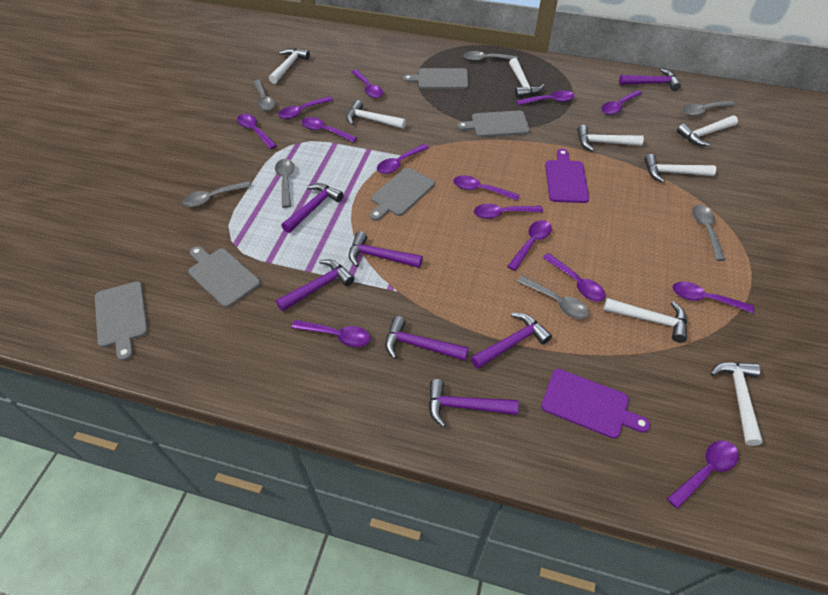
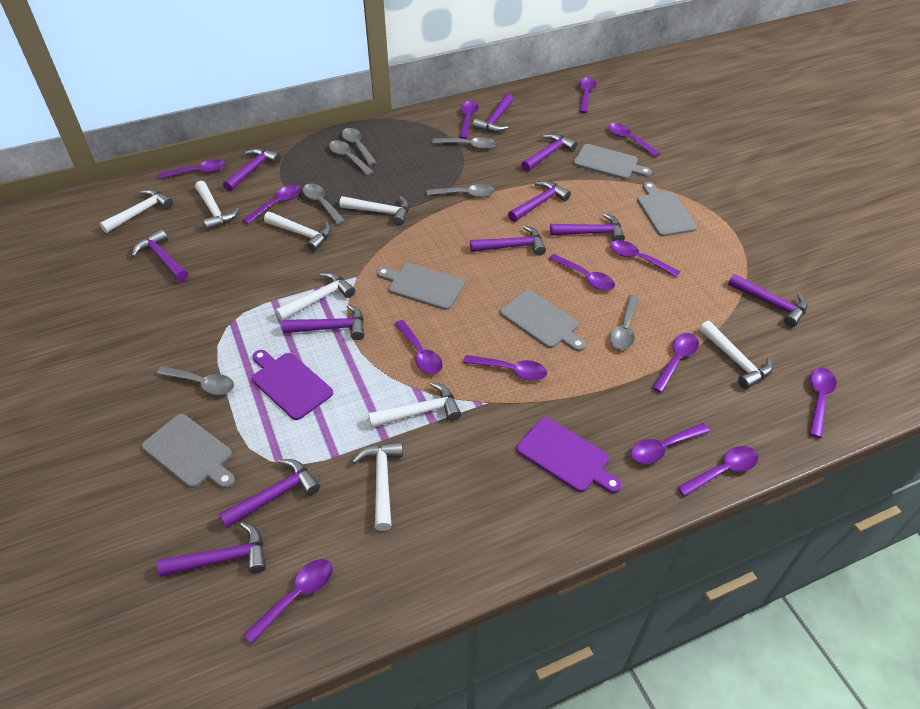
purple hammer: 7 -> 11

